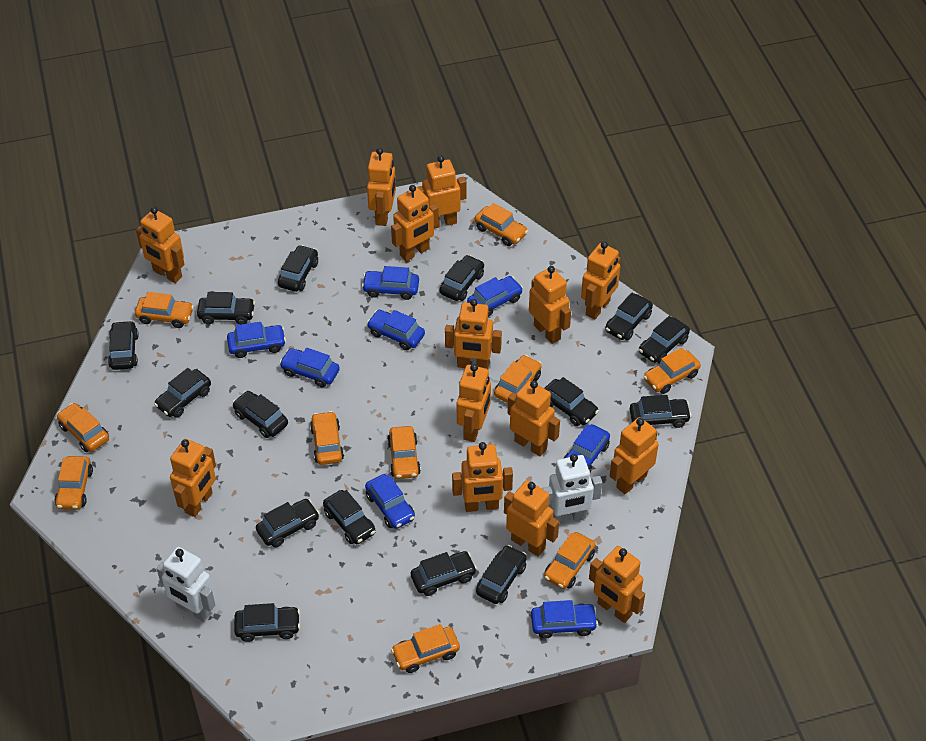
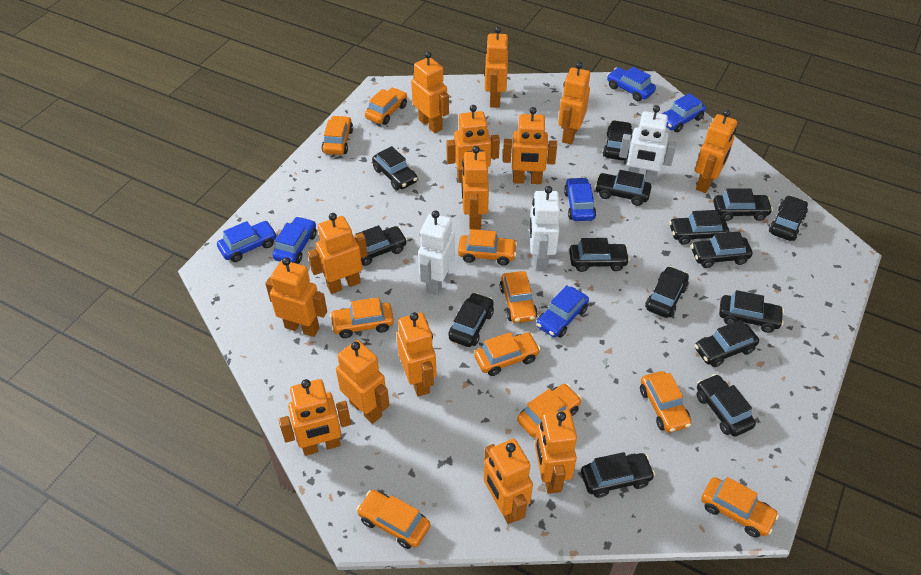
blue car: 8 -> 6
white robot: 2 -> 3

